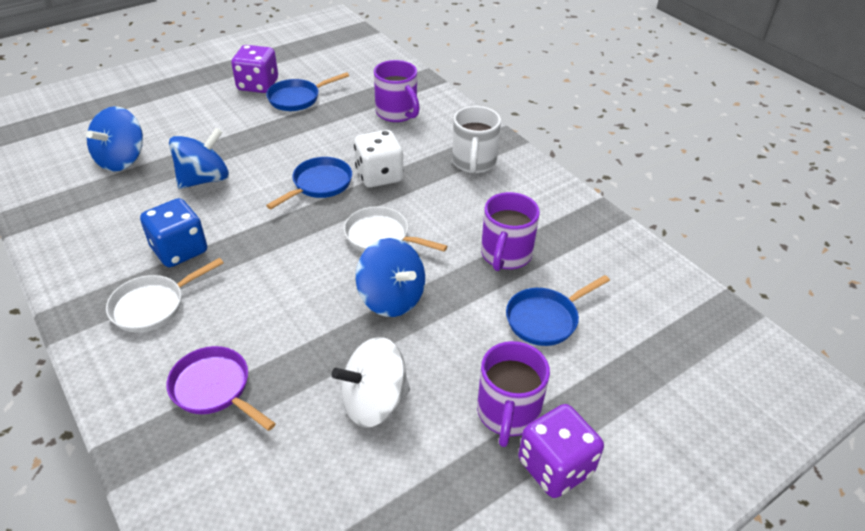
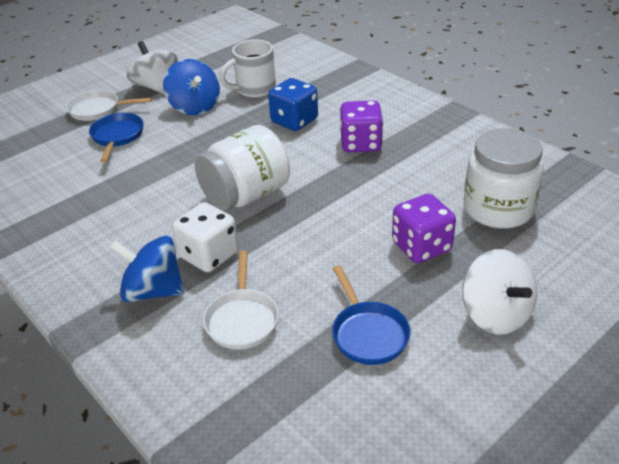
blue pan: 3 -> 2
blue spinning top: 3 -> 2
purple mug: 3 -> 0
purple pan: 1 -> 0
white jar: 0 -> 2
white spinning top: 1 -> 2

